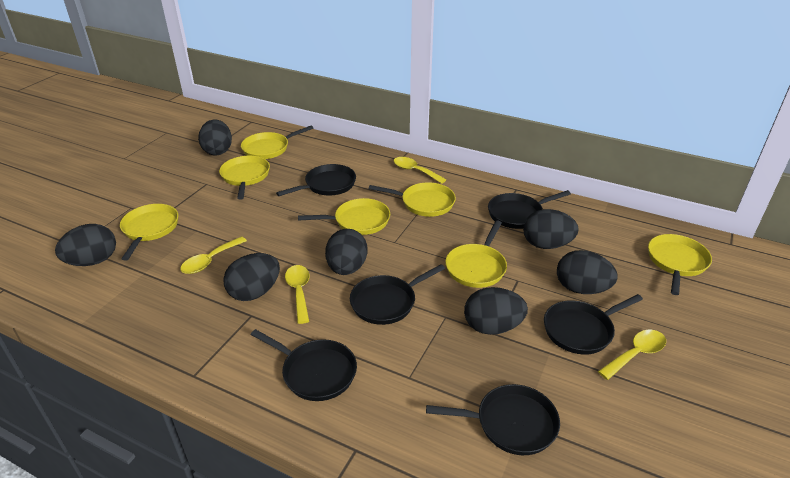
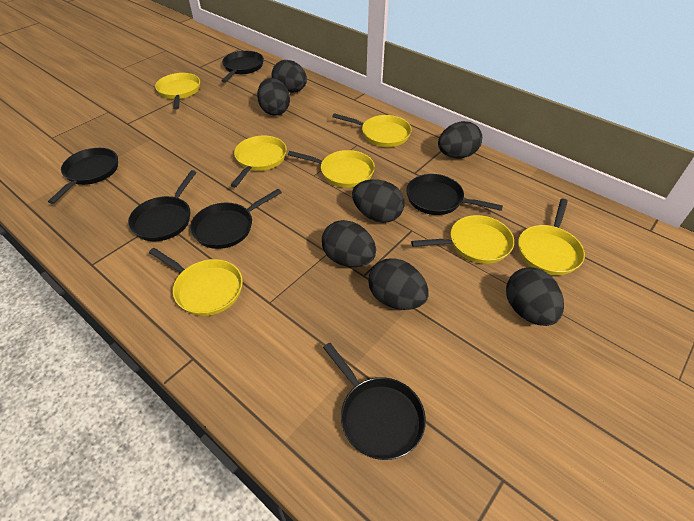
yellow spoon: 4 -> 0

